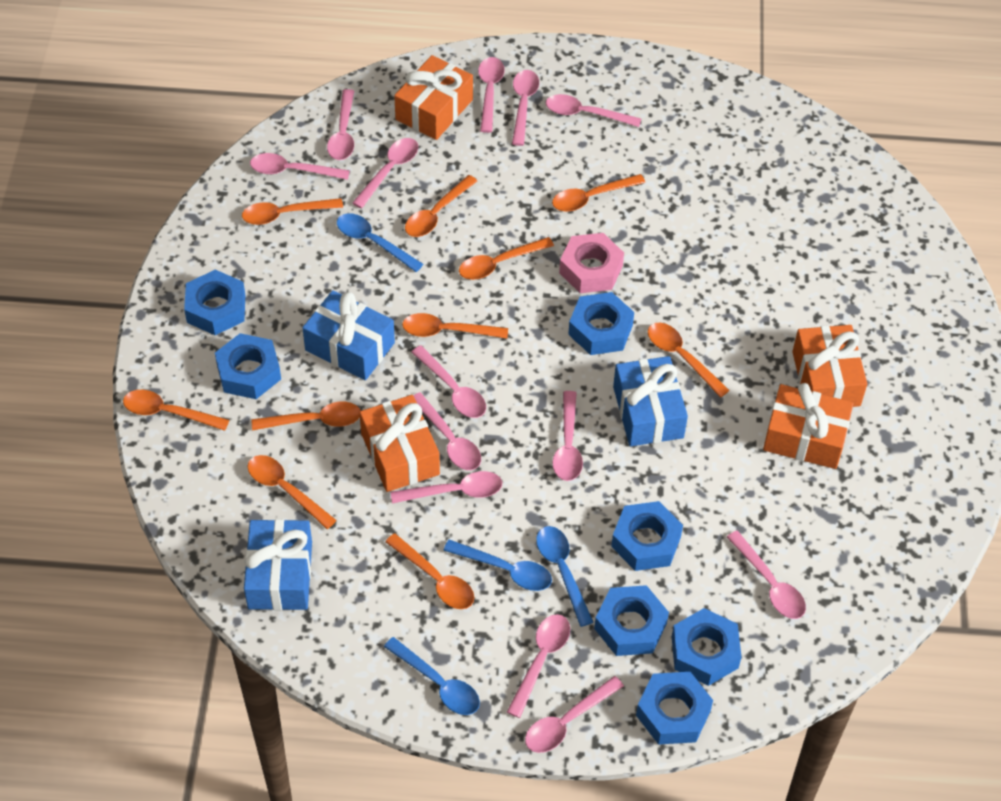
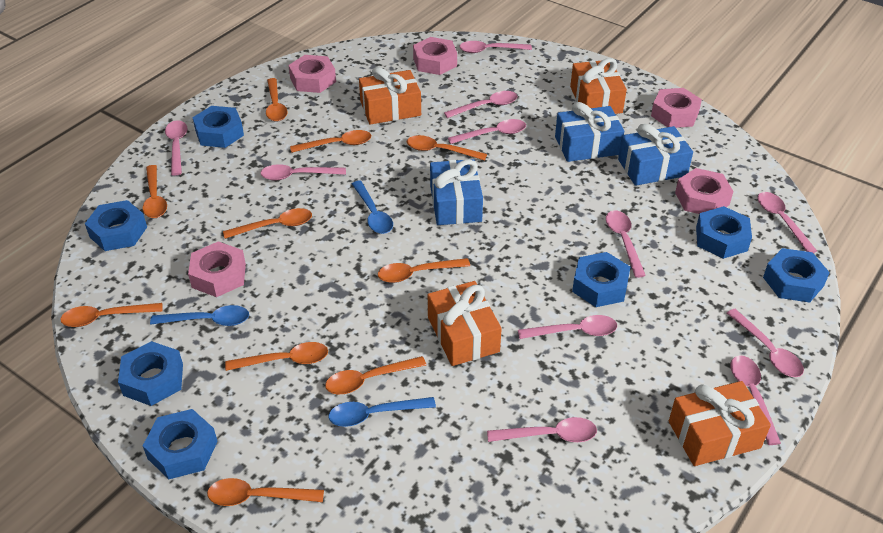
blue spoon: 4 -> 3
pink nut: 1 -> 5
pink spoon: 13 -> 11

